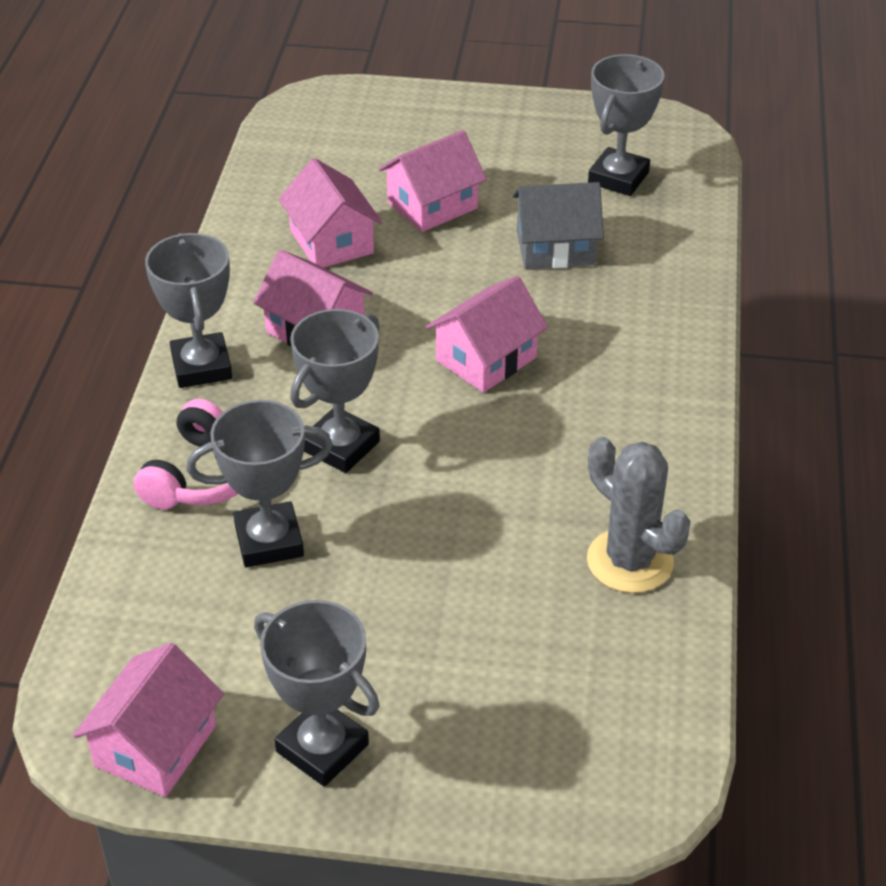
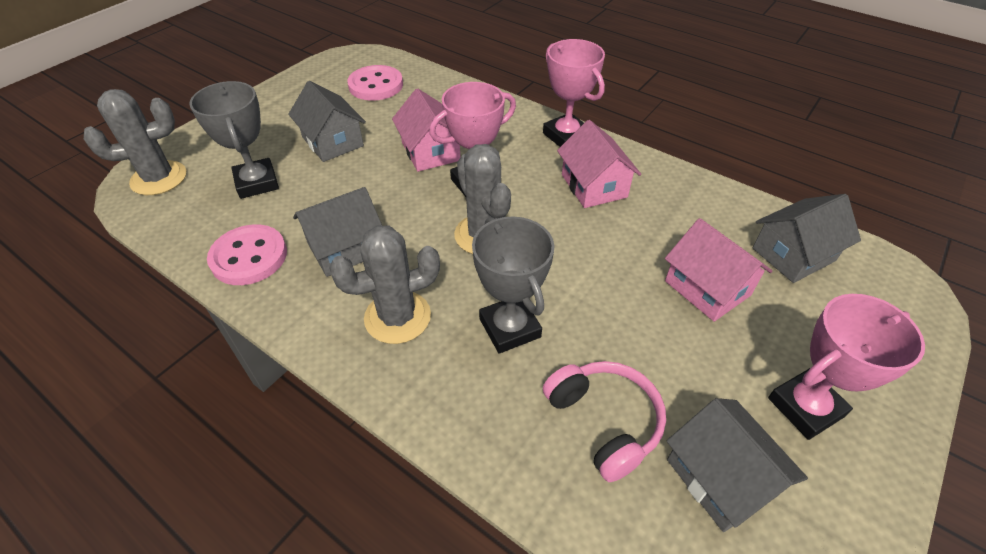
grey cactus: 1 -> 3
grey house: 1 -> 4
grey trophy: 5 -> 2
pink button: 0 -> 2
pink house: 5 -> 3
pink trophy: 0 -> 3

